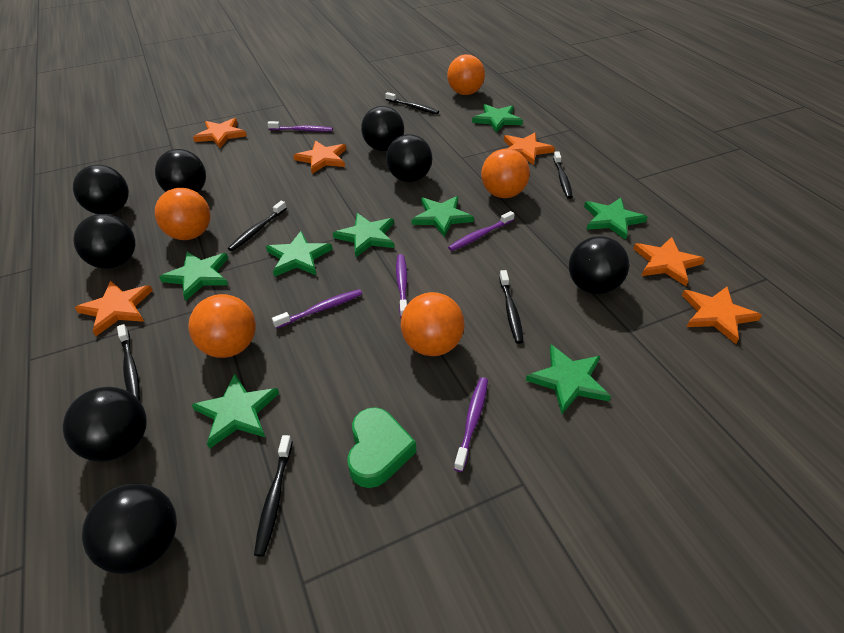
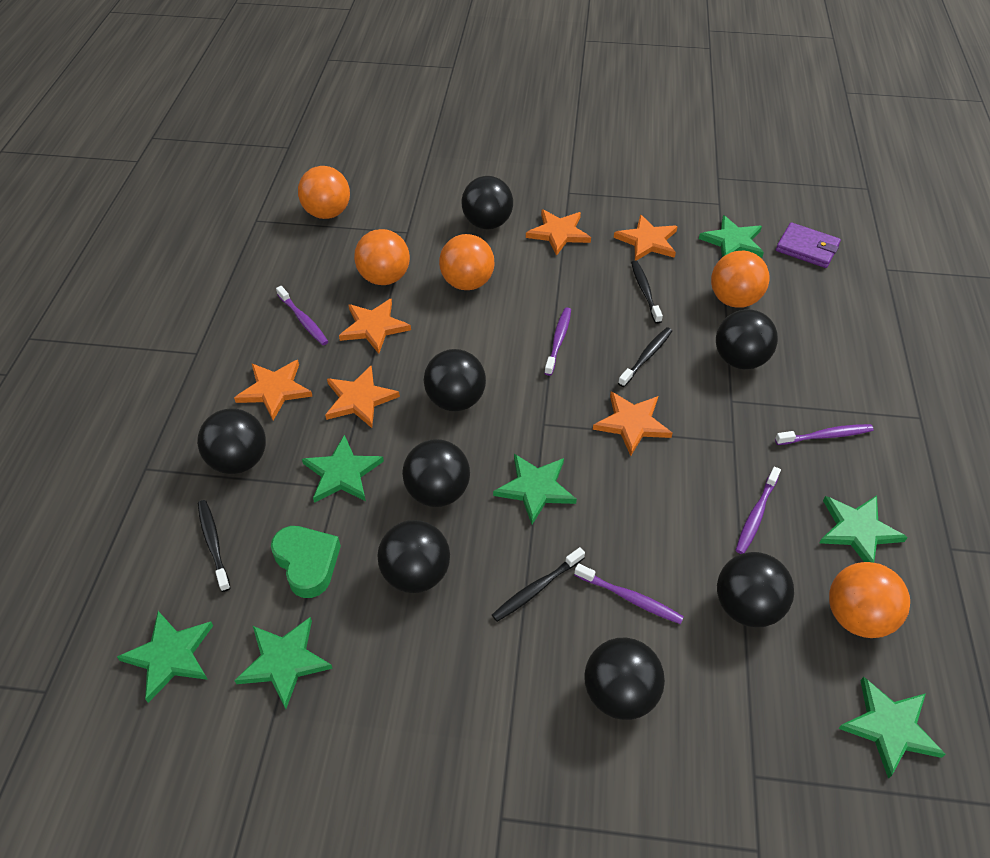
black toothbrush: 6 -> 4
green star: 8 -> 7
purple wallet: 0 -> 1

